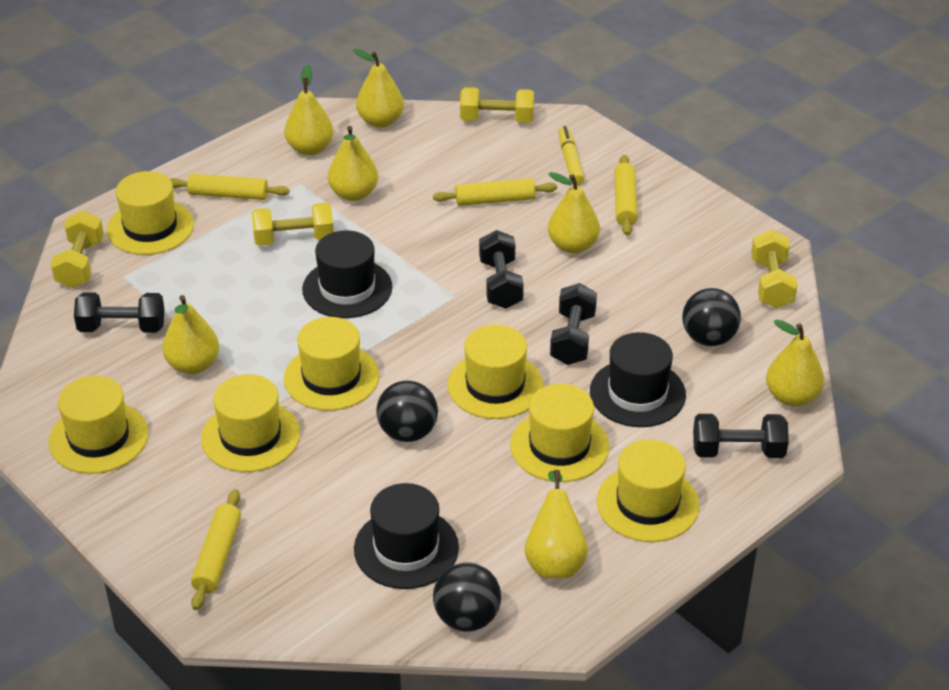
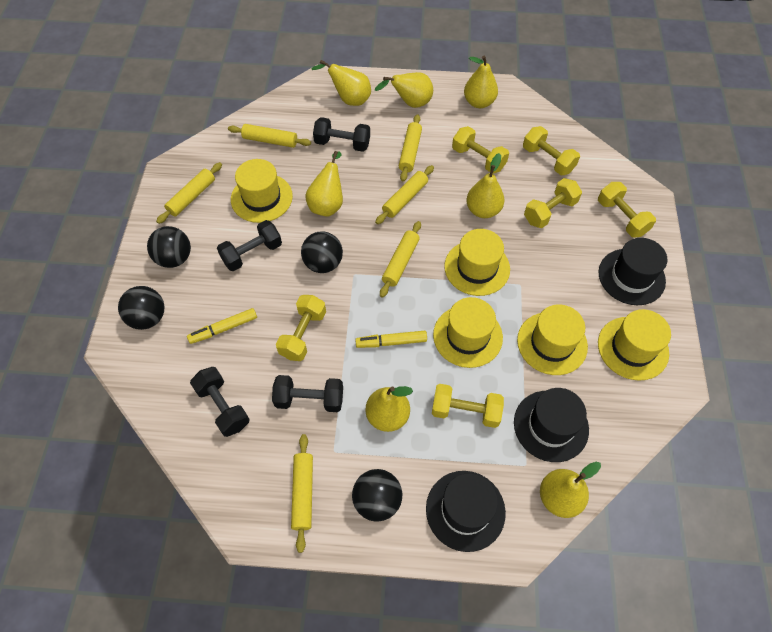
black ball: 3 -> 4
yellow dumbbell: 4 -> 6
yellow hat: 7 -> 5
yellow marker: 1 -> 2
yellow rolling pin: 4 -> 6

